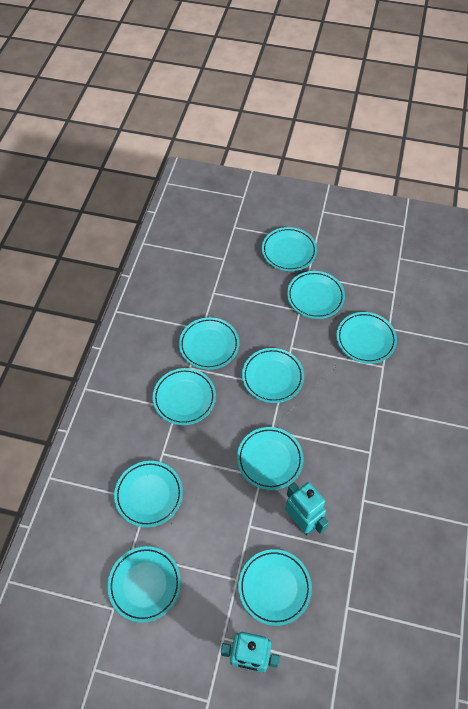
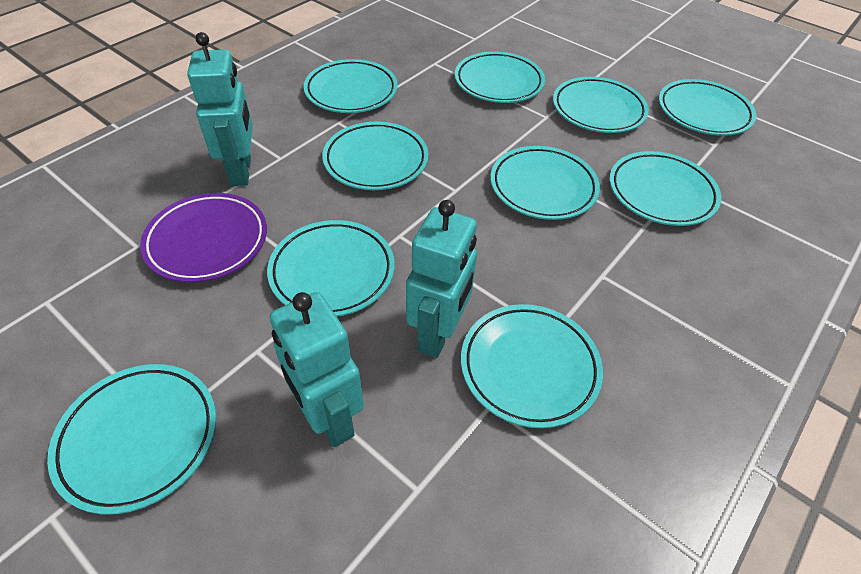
purple plate: 0 -> 1
turquoise robot: 2 -> 3

